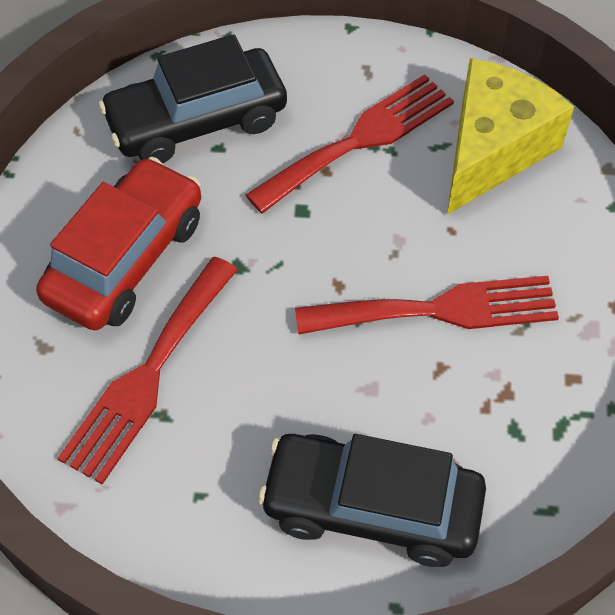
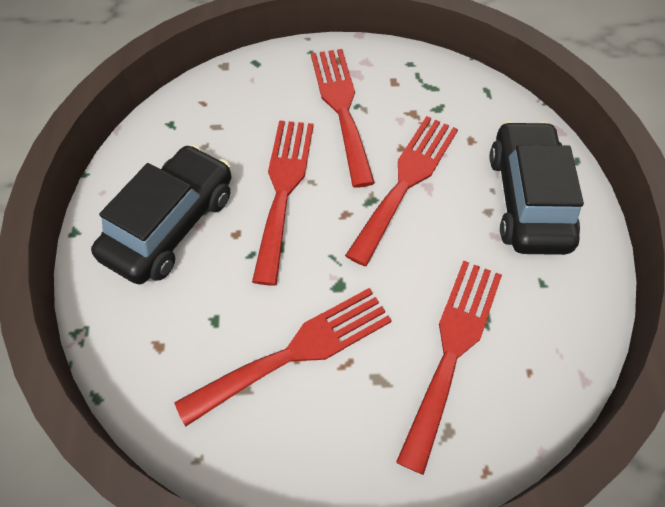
red car: 1 -> 0
red fork: 3 -> 5
yellow cheese: 1 -> 0

